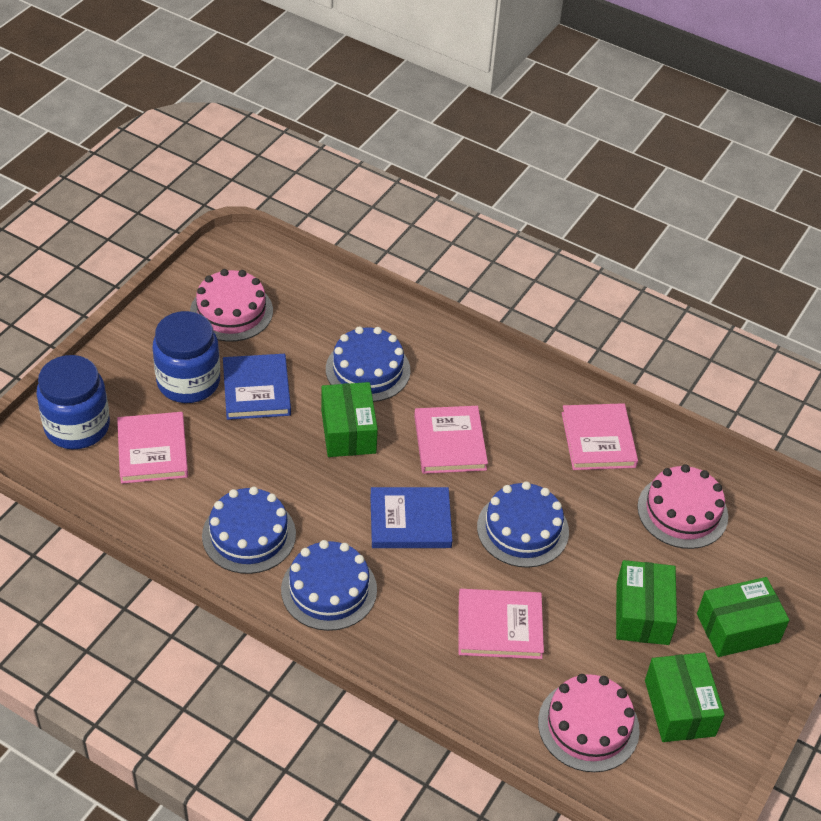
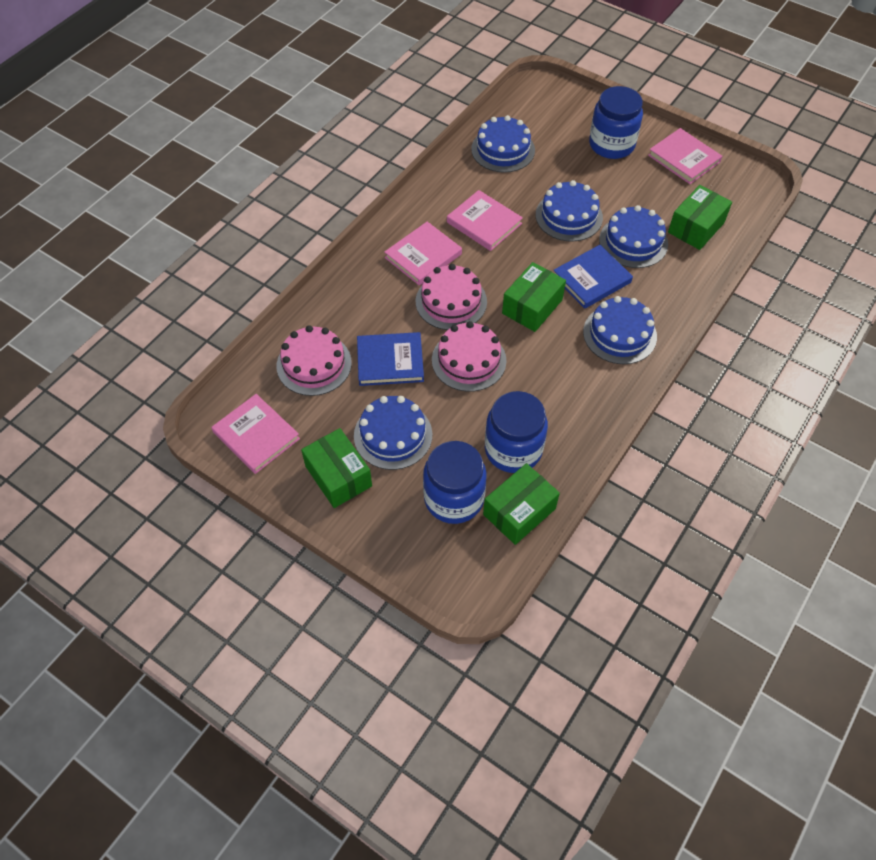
blue cake: 4 -> 5
blue jar: 2 -> 3

